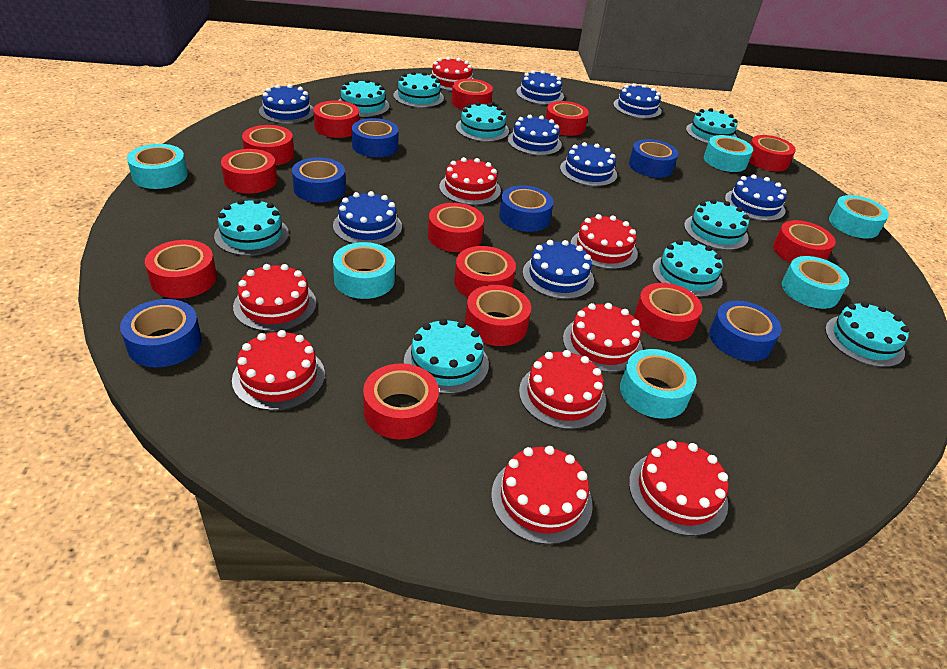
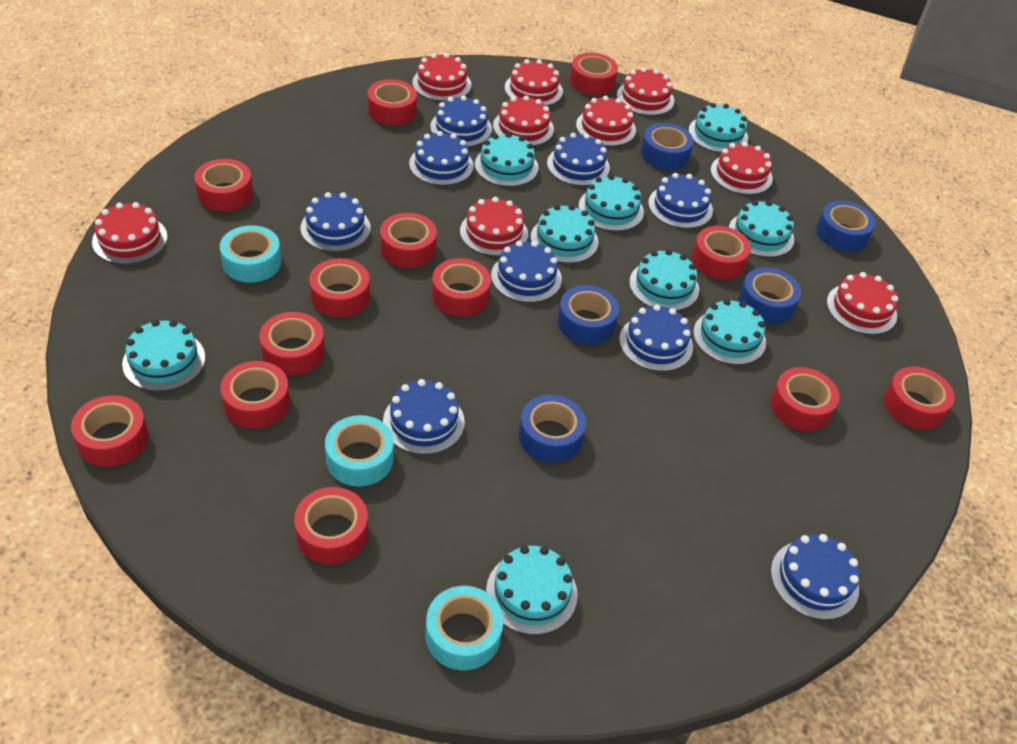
blue cake: 8 -> 9
blue tape: 6 -> 5
turquoise tape: 6 -> 3

